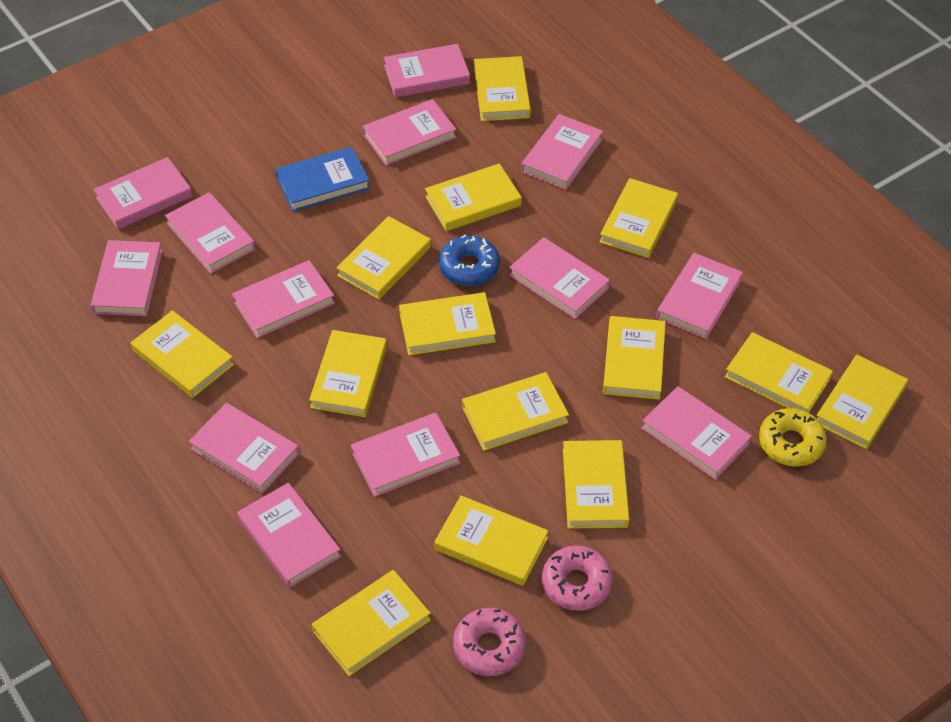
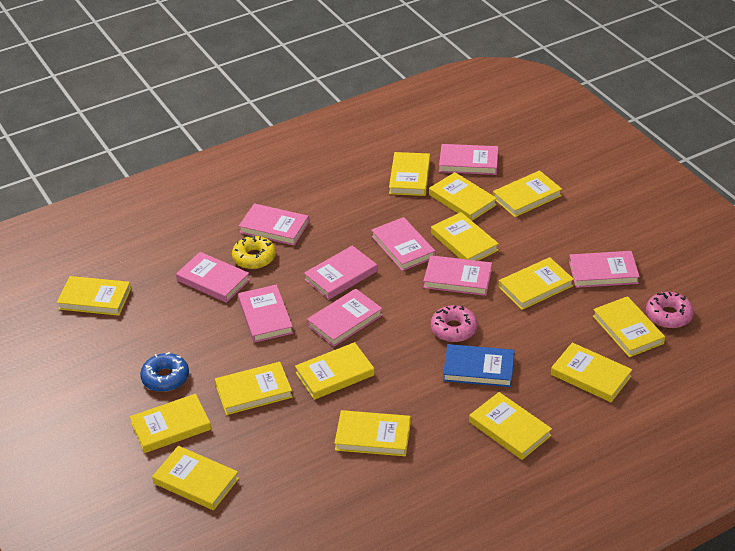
pink book: 13 -> 9

